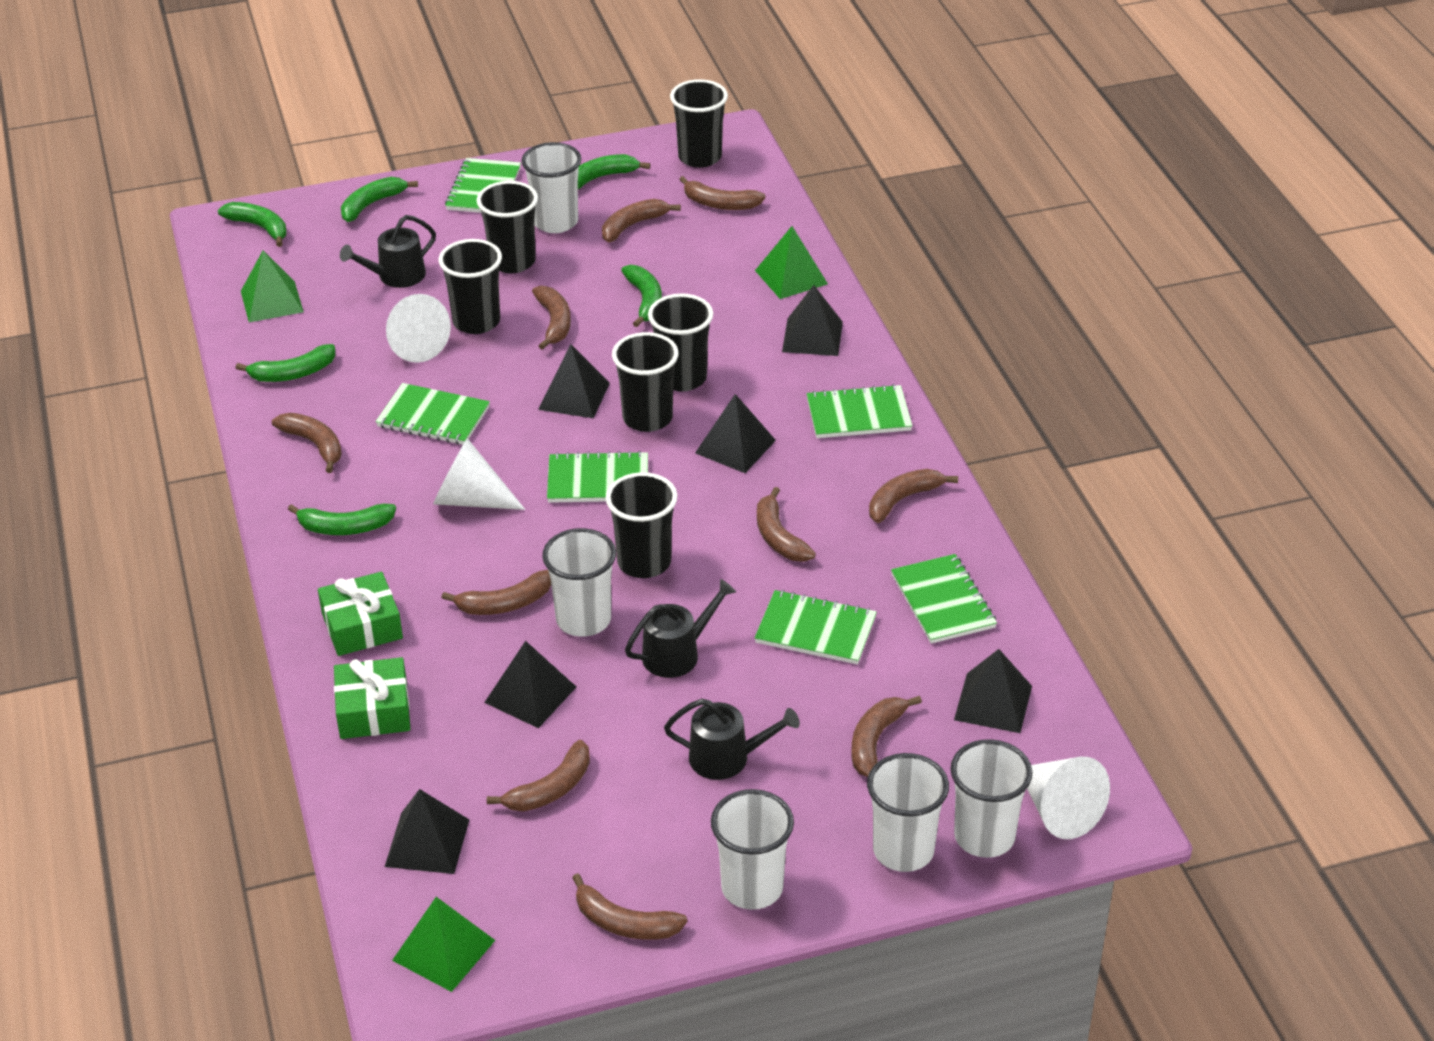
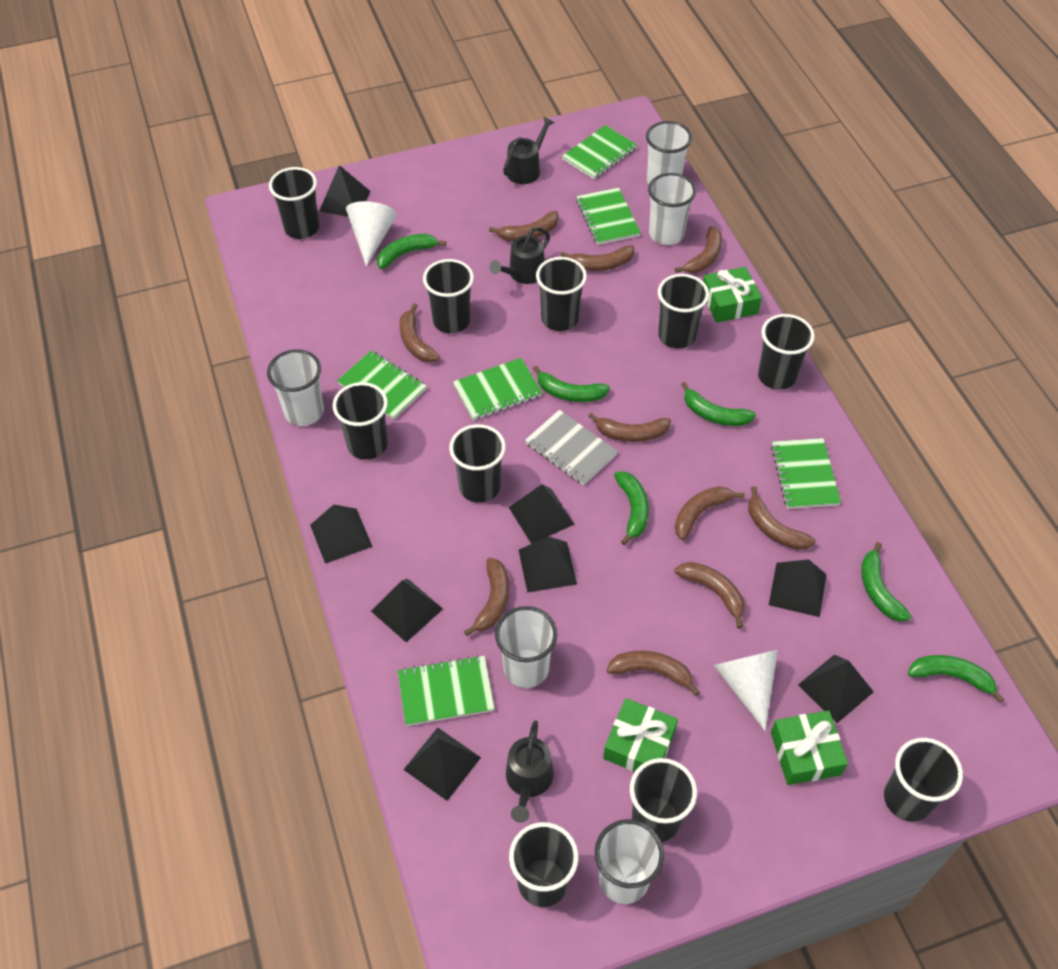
black cup: 6 -> 10
black pyramid: 6 -> 8
green gift: 2 -> 3
green pyramid: 3 -> 0
grey notebook: 0 -> 1
white cone: 3 -> 2

